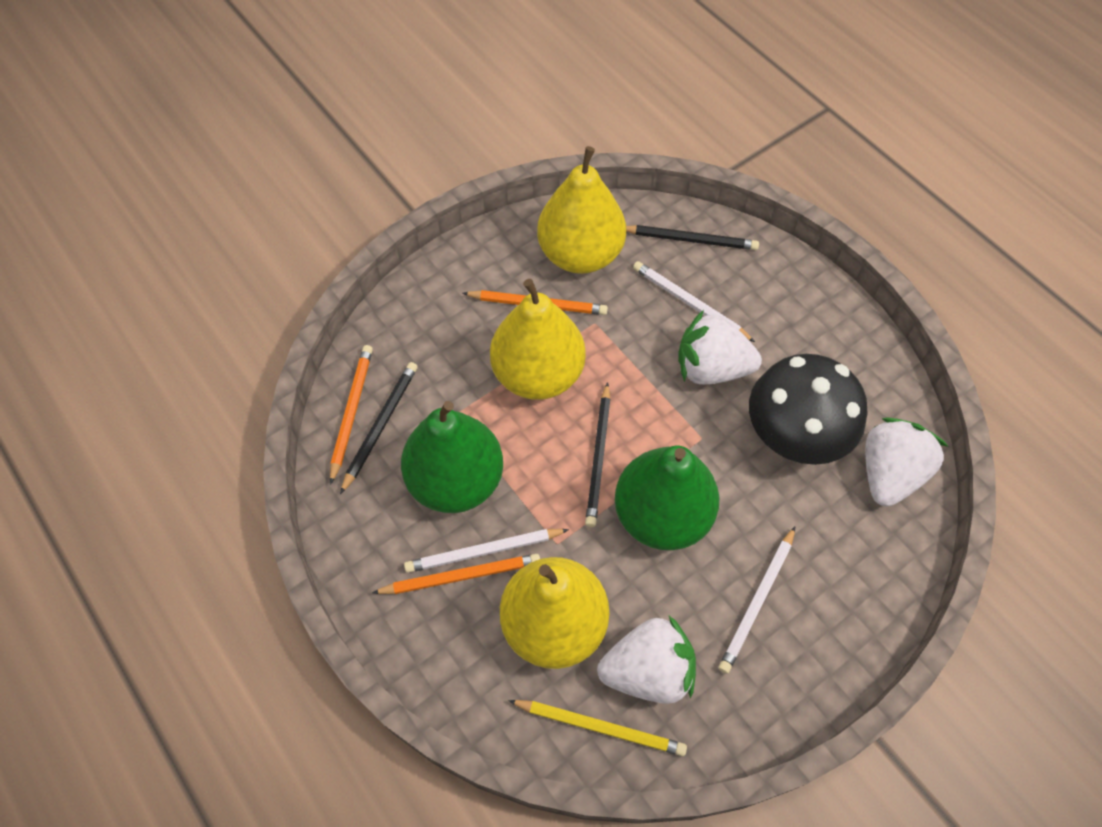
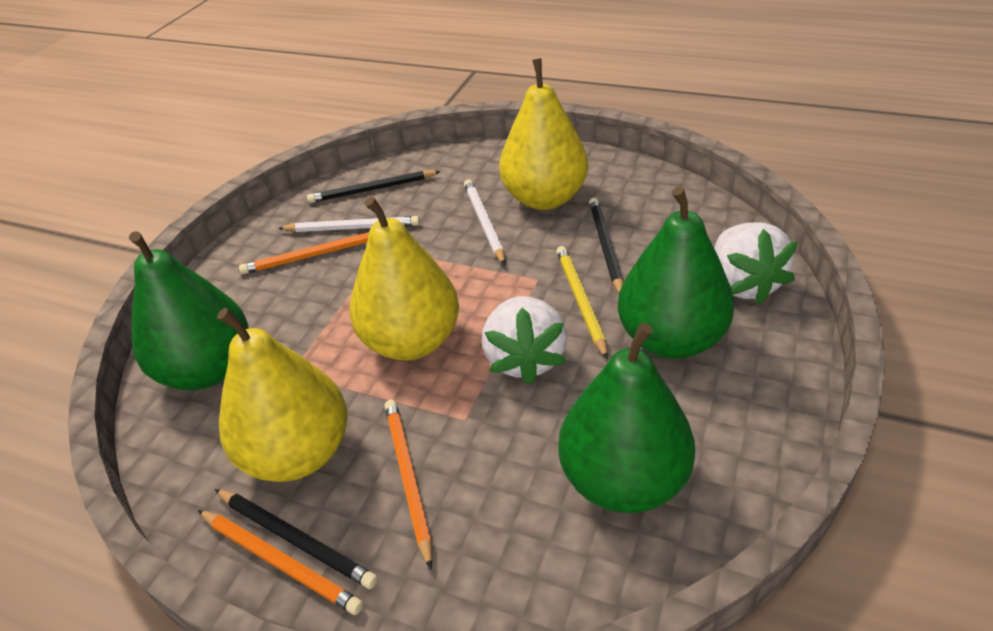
black mushroom: 1 -> 0
green pear: 2 -> 3
white pencil: 3 -> 2
white strawberry: 3 -> 2

